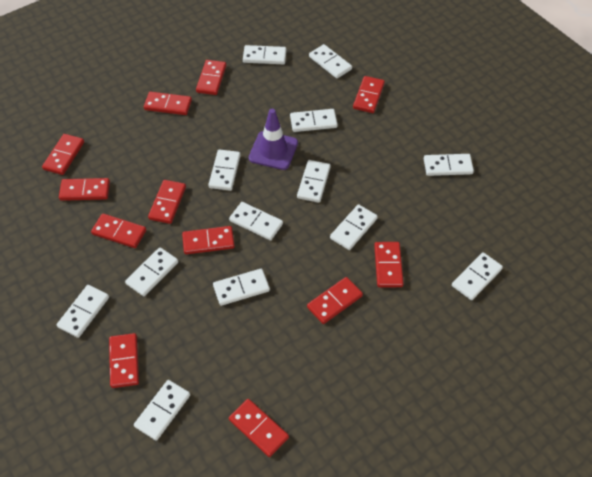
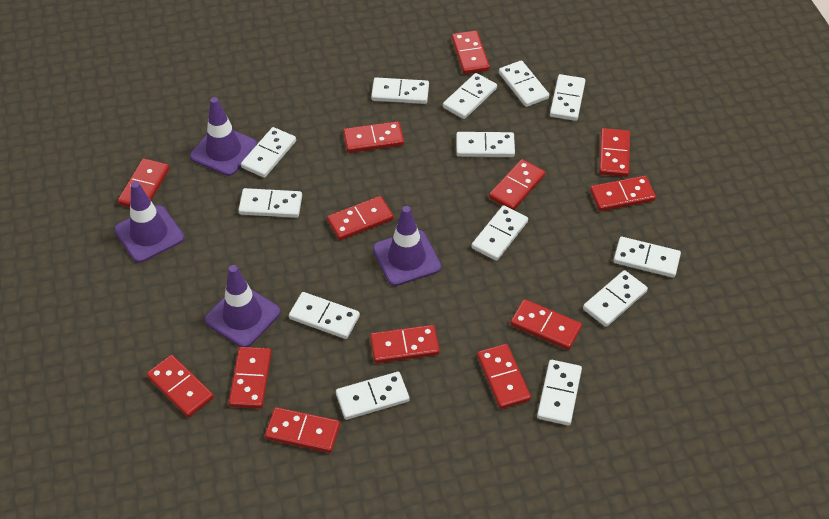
purple traffic cone: 1 -> 4
red domino: 12 -> 13

